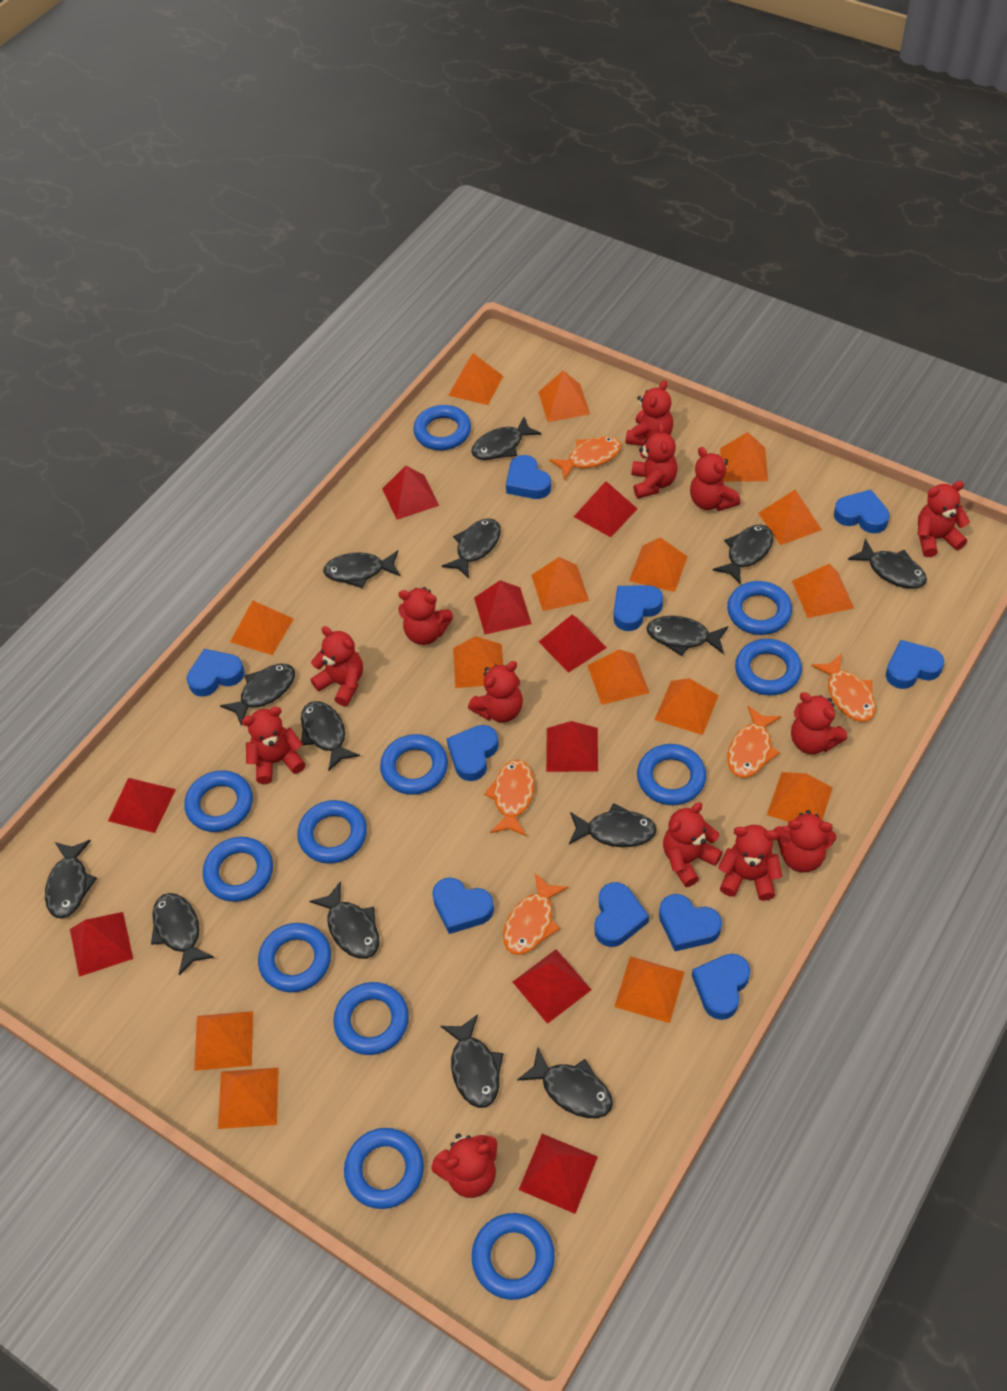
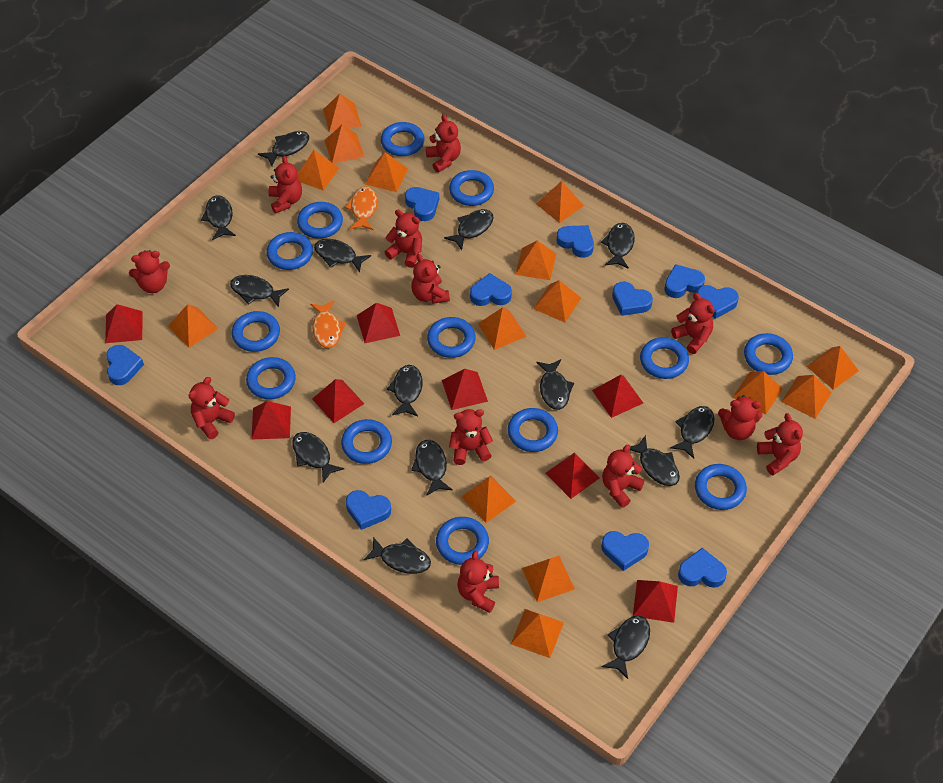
blue ring: 12 -> 13
orange fish: 5 -> 2
red pyramid: 9 -> 8
red teddy bear: 13 -> 12

